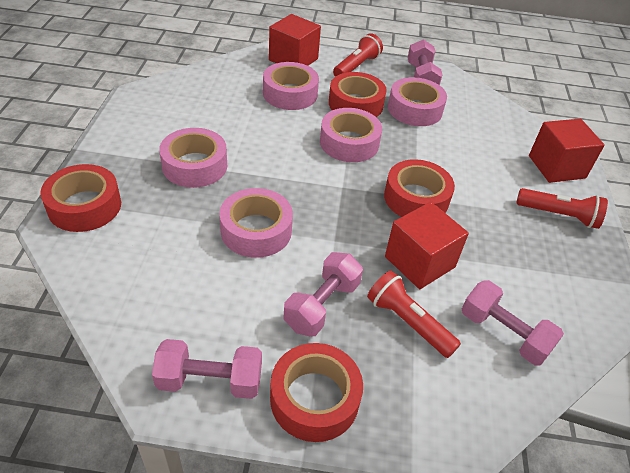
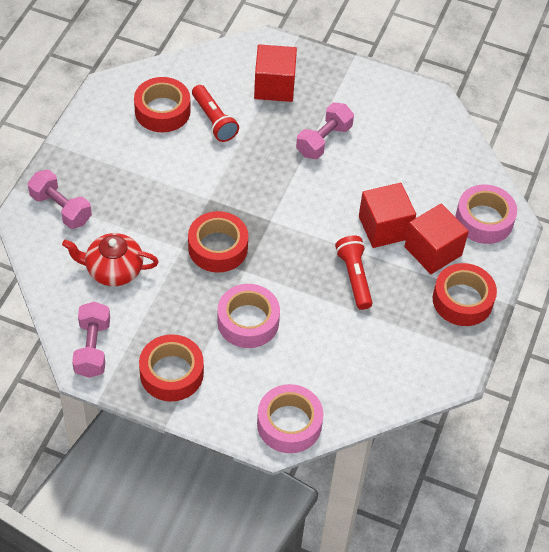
pink dumbbell: 4 -> 3
pink tape: 5 -> 3
red flashlight: 3 -> 2
red teapot: 0 -> 1

